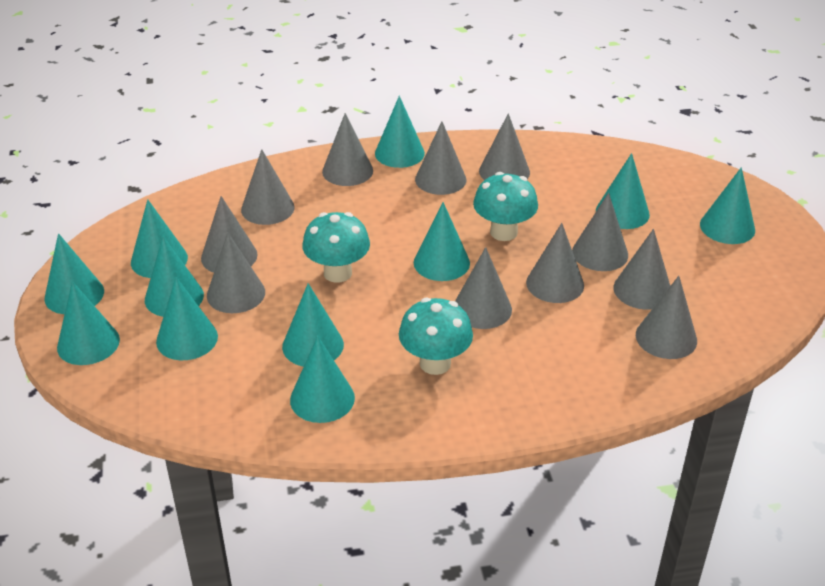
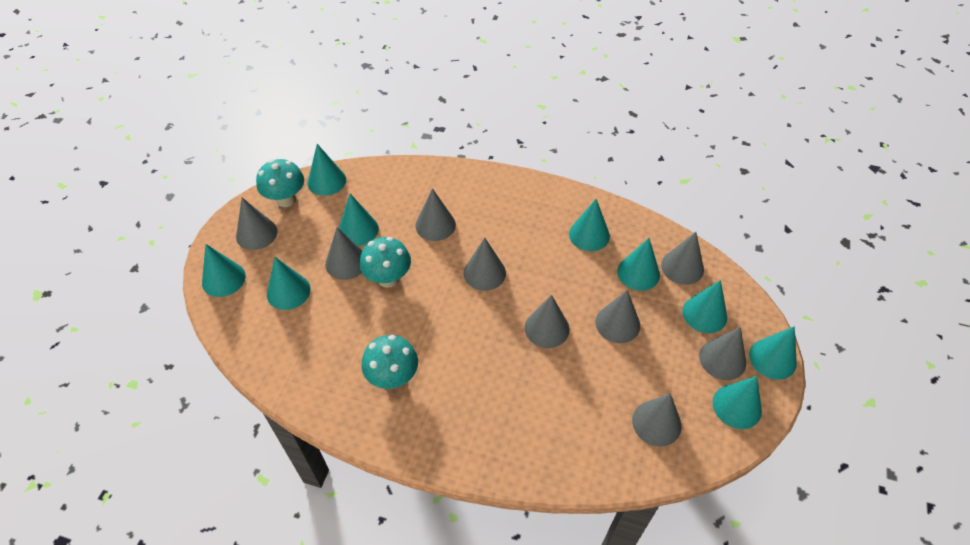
grey cone: 11 -> 9
turquoise cone: 11 -> 9

